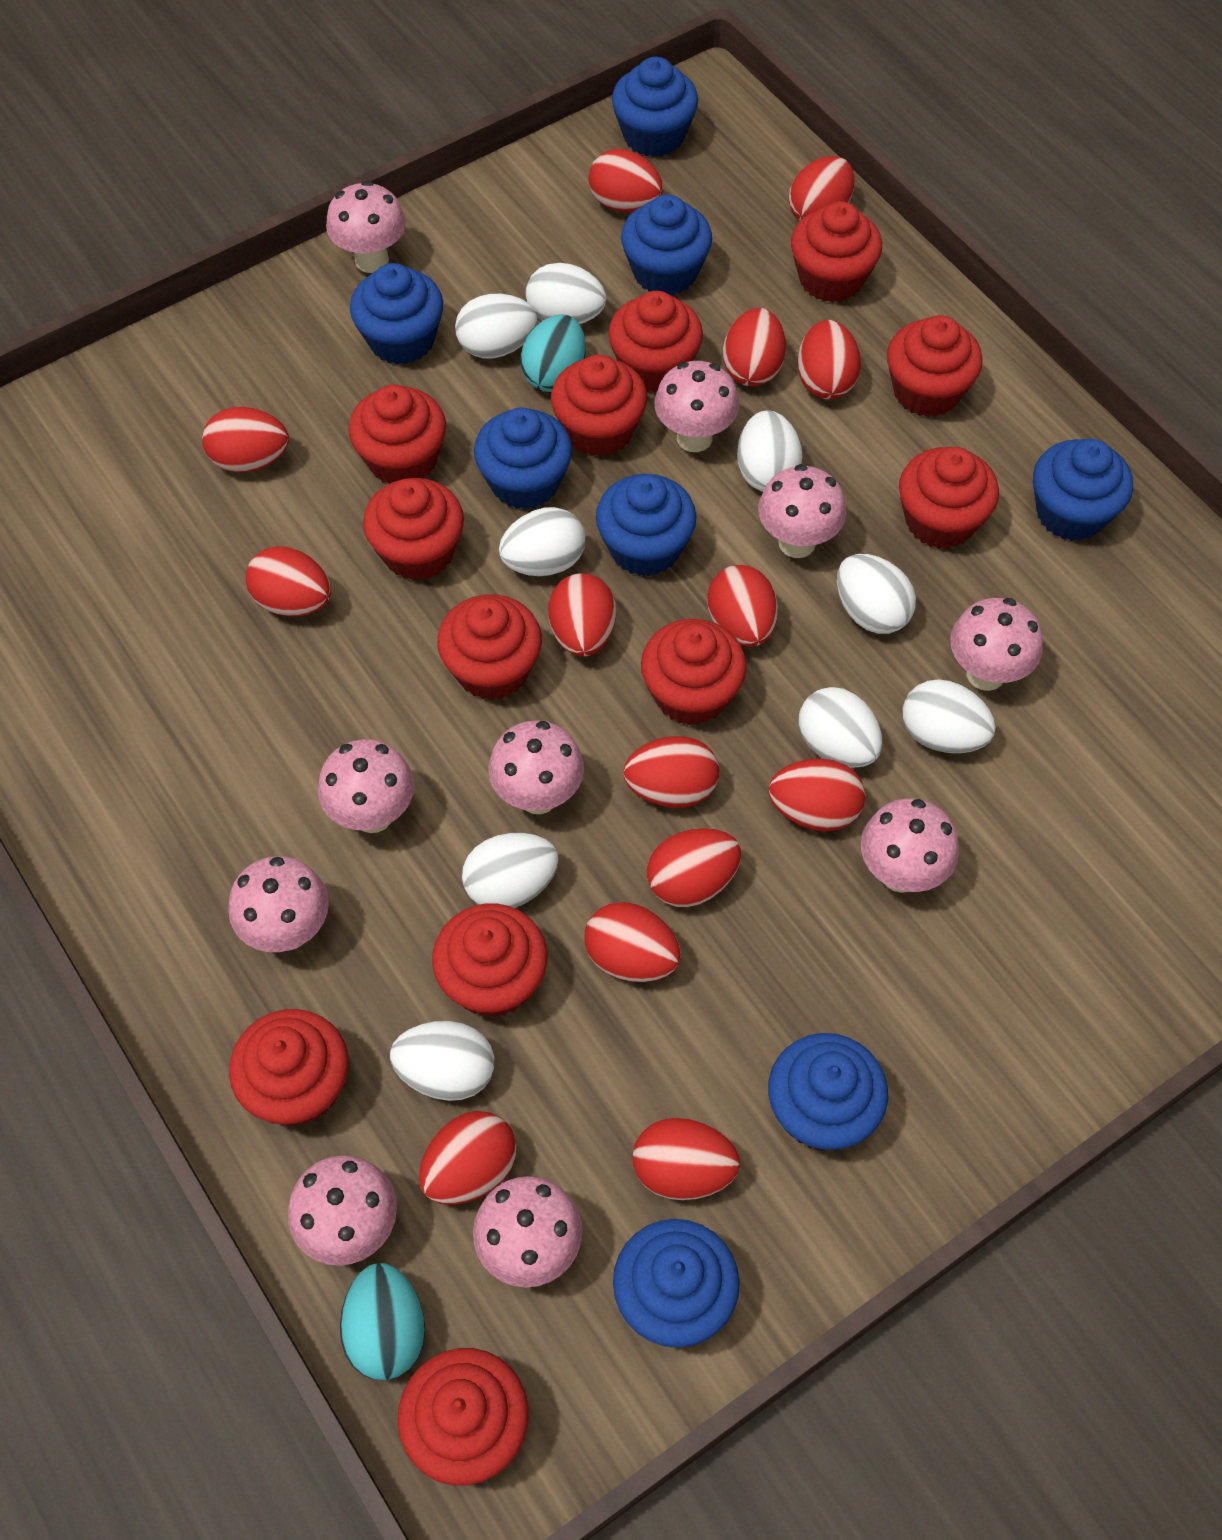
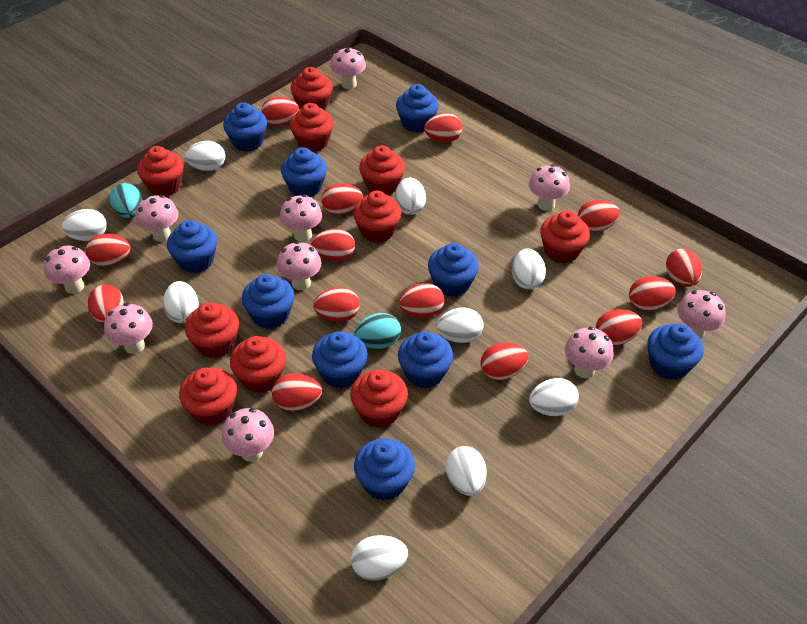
blue cupcake: 8 -> 10
red cupcake: 12 -> 10

